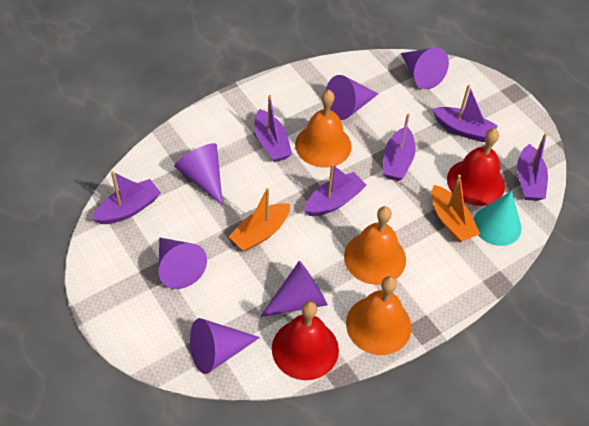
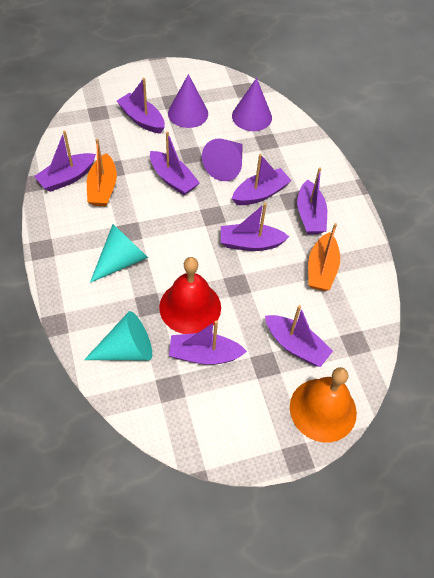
orange bell: 3 -> 1
purple boat: 6 -> 8
purple cone: 6 -> 3
red bell: 2 -> 1
turquoise cone: 1 -> 2

